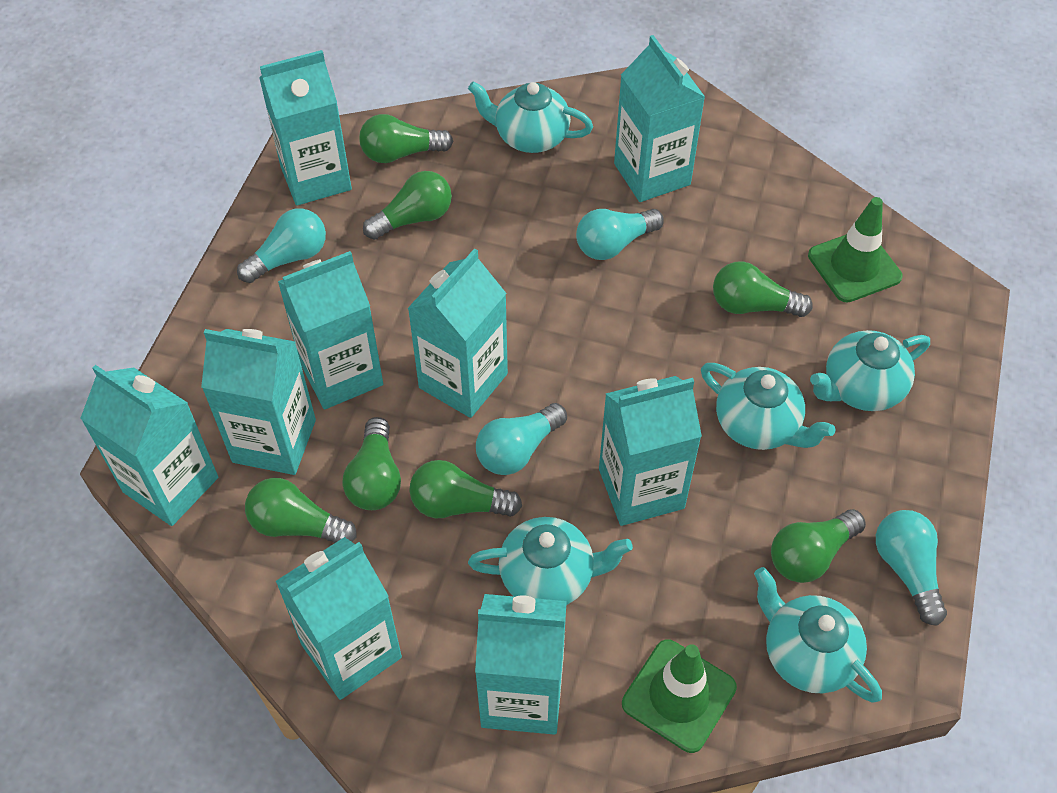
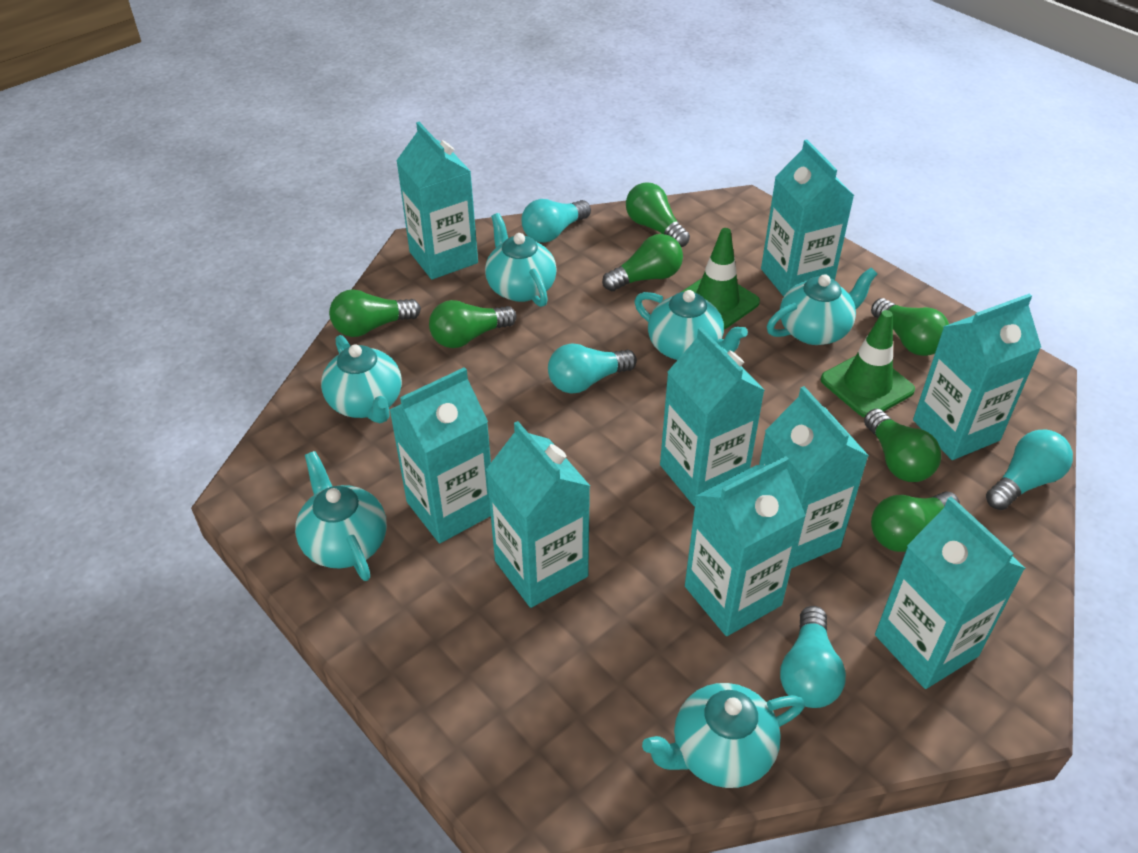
turquoise teapot: 5 -> 6

